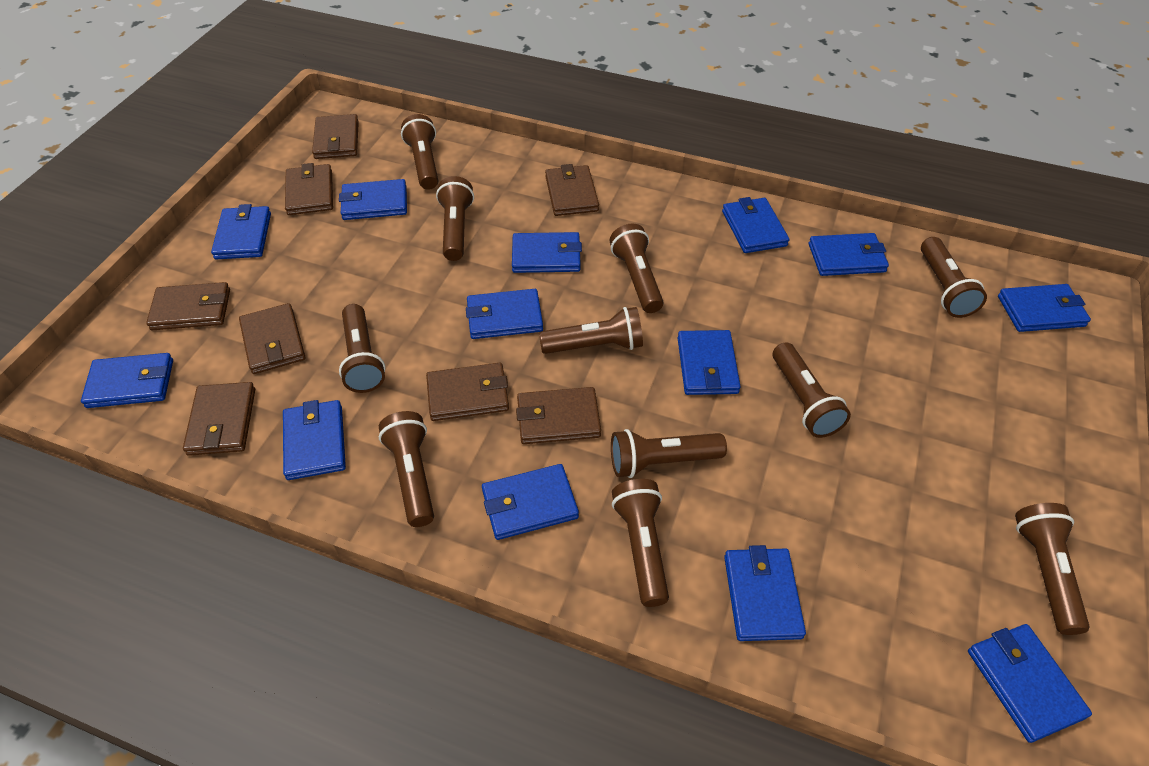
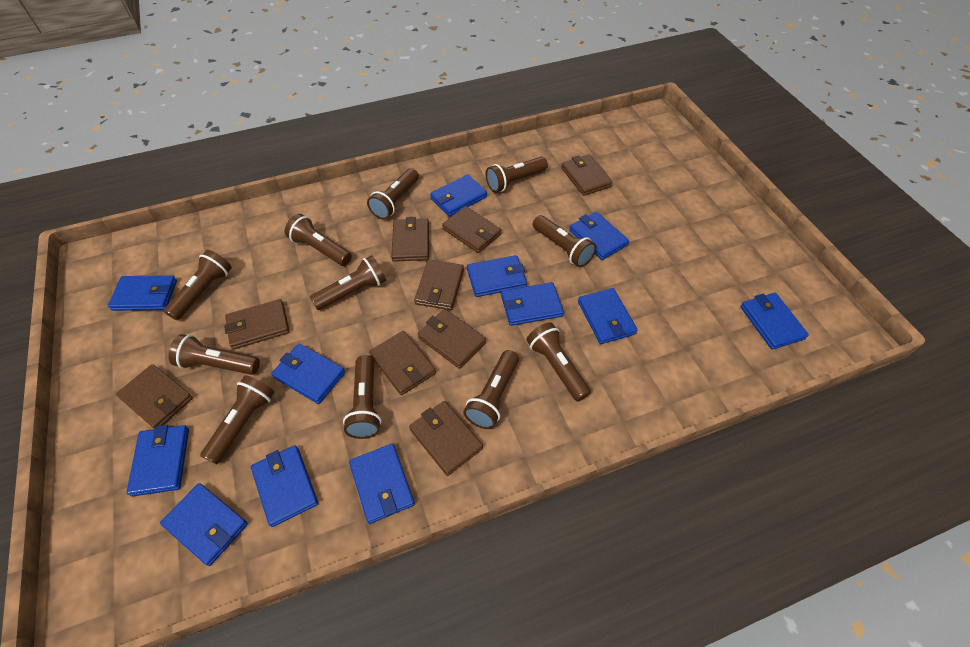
blue wallet: 13 -> 12
brown wallet: 8 -> 9

